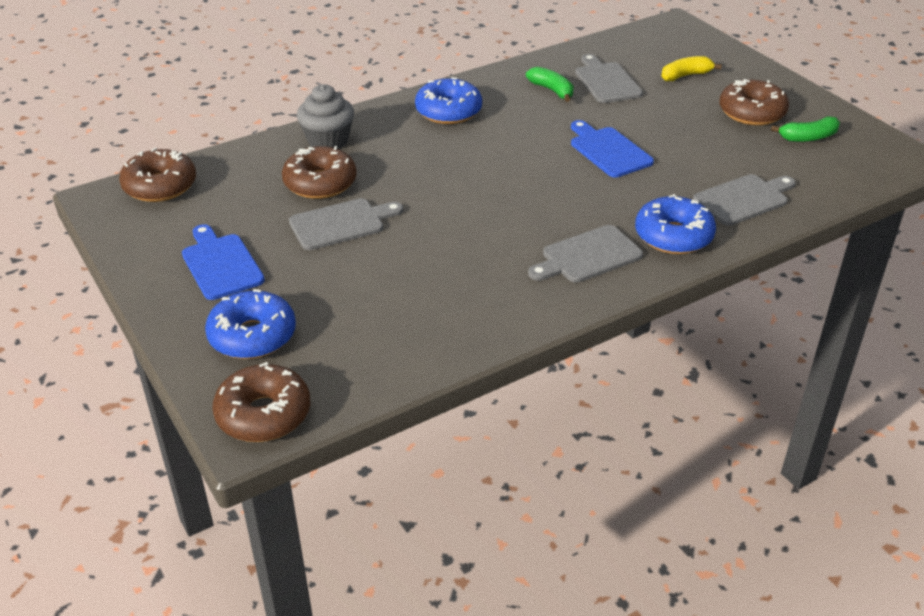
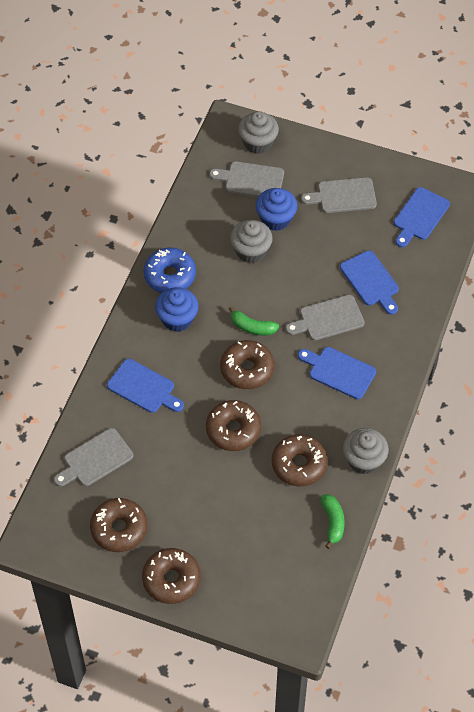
blue cupcake: 0 -> 2
blue cutting board: 2 -> 4
blue donut: 3 -> 1
brown donut: 4 -> 5
grey cupcake: 1 -> 3
yellow banana: 1 -> 0

